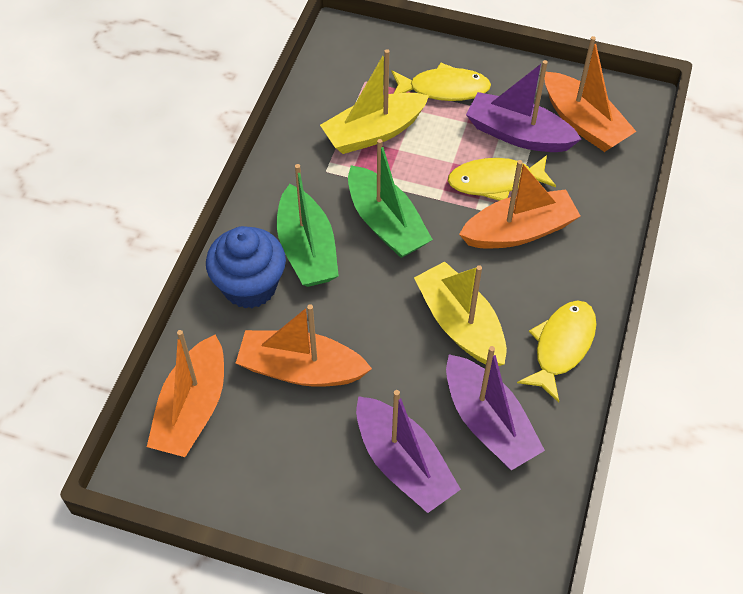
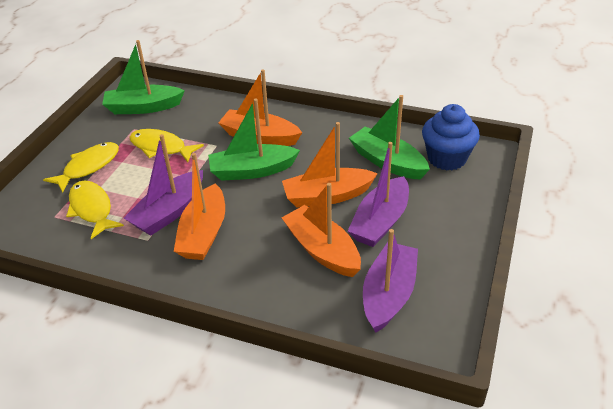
green boat: 2 -> 3
yellow boat: 2 -> 0

